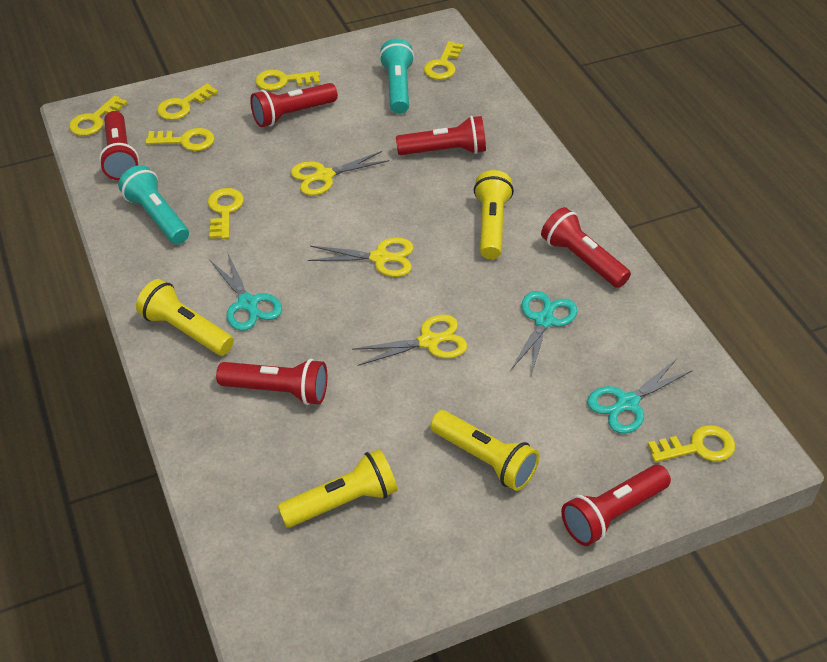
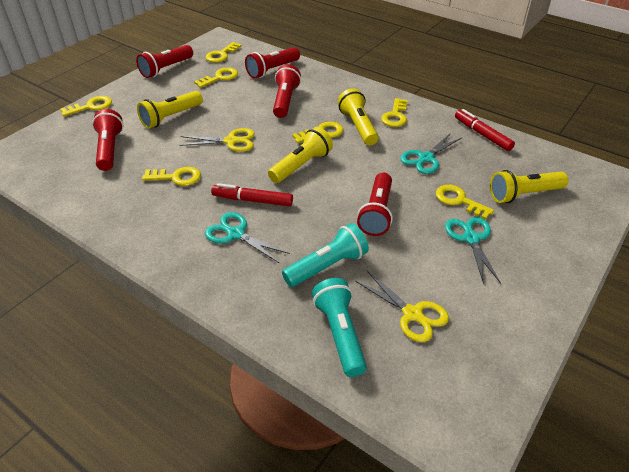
red flashlight: 6 -> 5
red marker: 0 -> 2
yellow scissors: 3 -> 2

